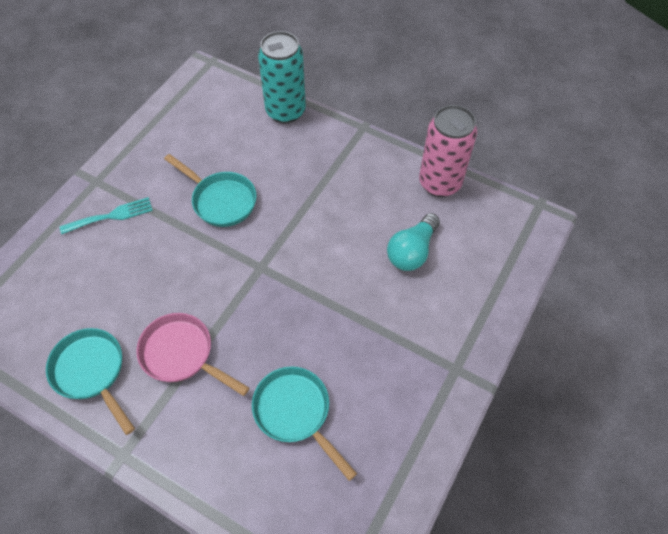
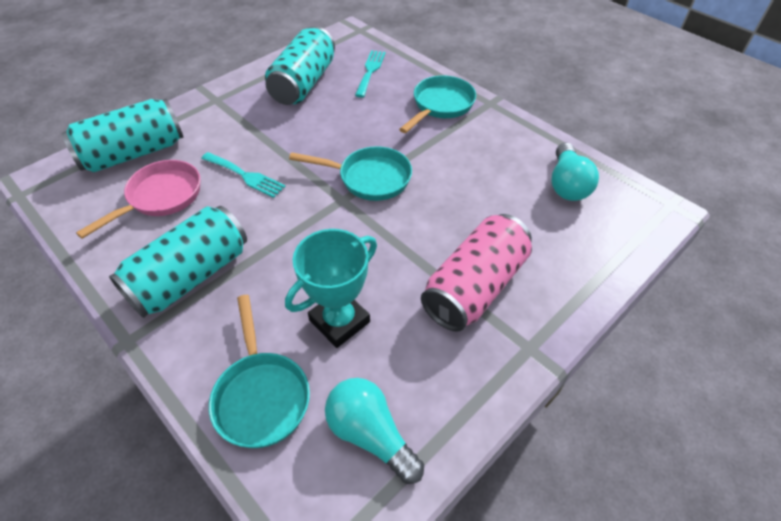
turquoise can: 1 -> 3
turquoise fork: 1 -> 2
turquoise light bulb: 1 -> 2
turquoise trophy: 0 -> 1

